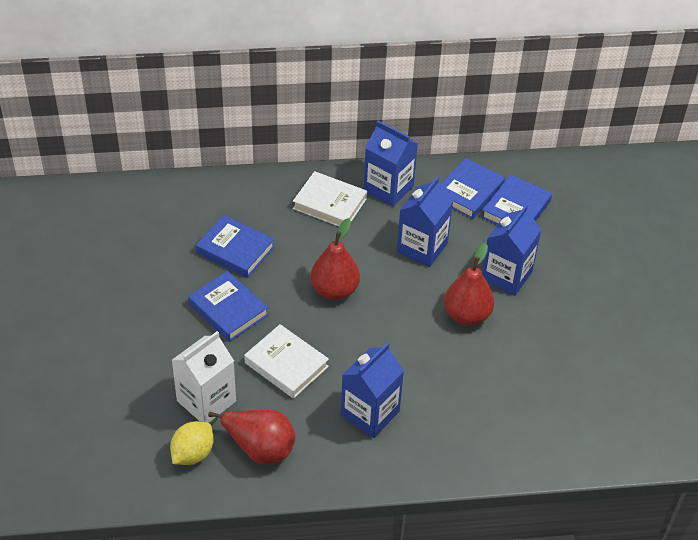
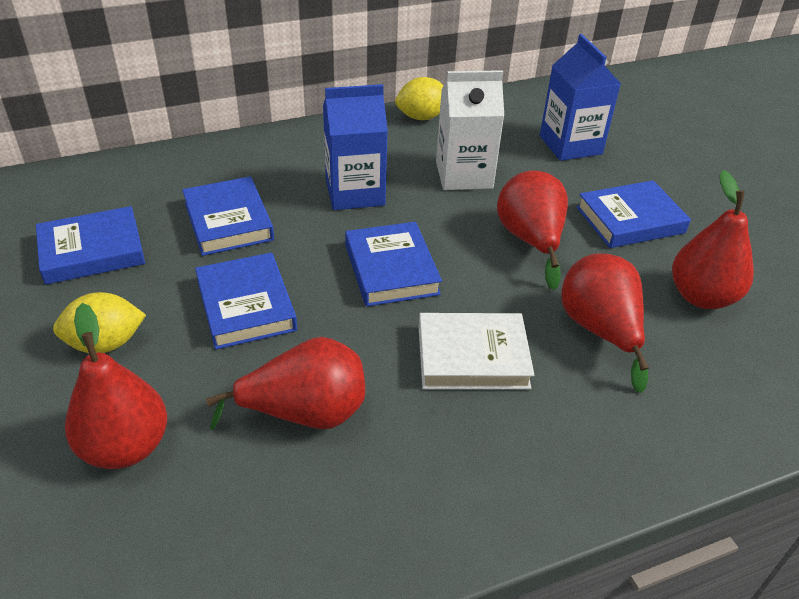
blue book: 4 -> 5
blue carton: 4 -> 2
red pear: 3 -> 5
white book: 2 -> 1
yellow lemon: 1 -> 2

